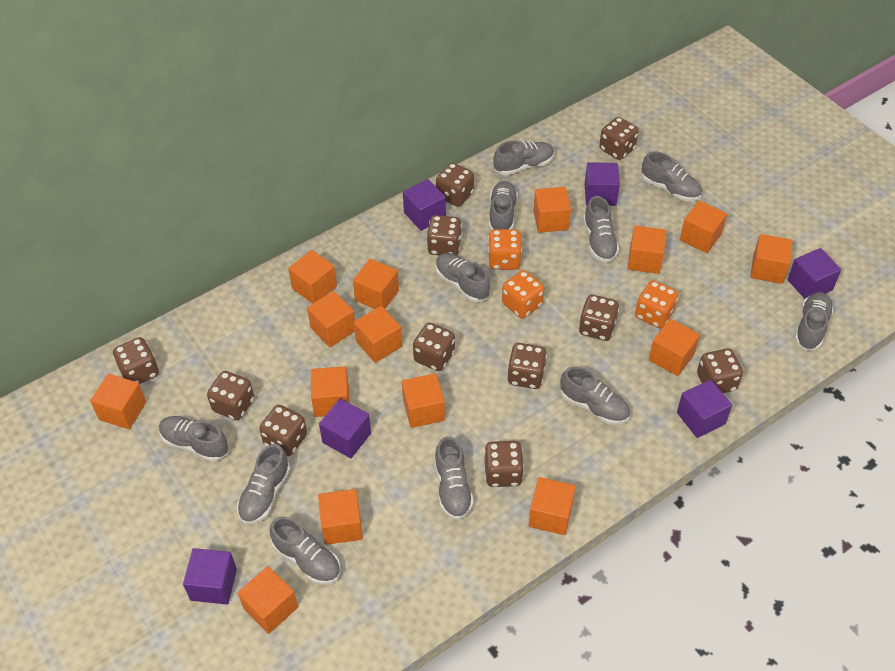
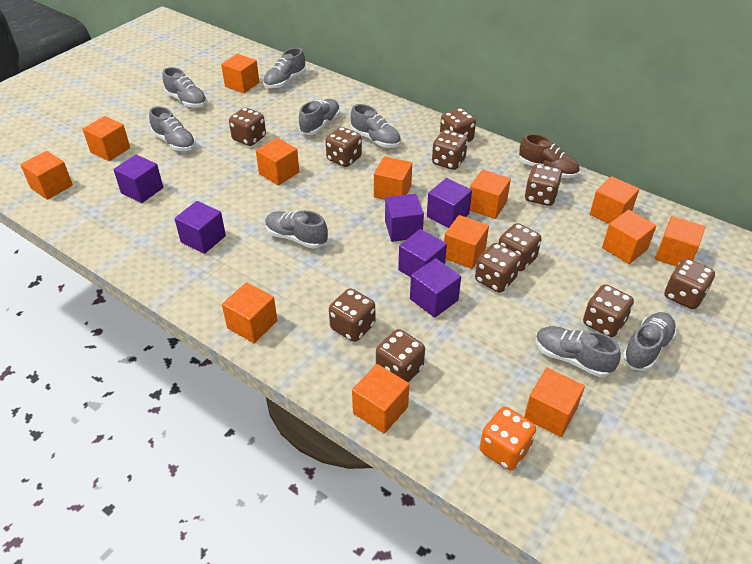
brown shoe: 0 -> 1
grey shoe: 11 -> 8
orange cube: 15 -> 13
orange dice: 3 -> 1

